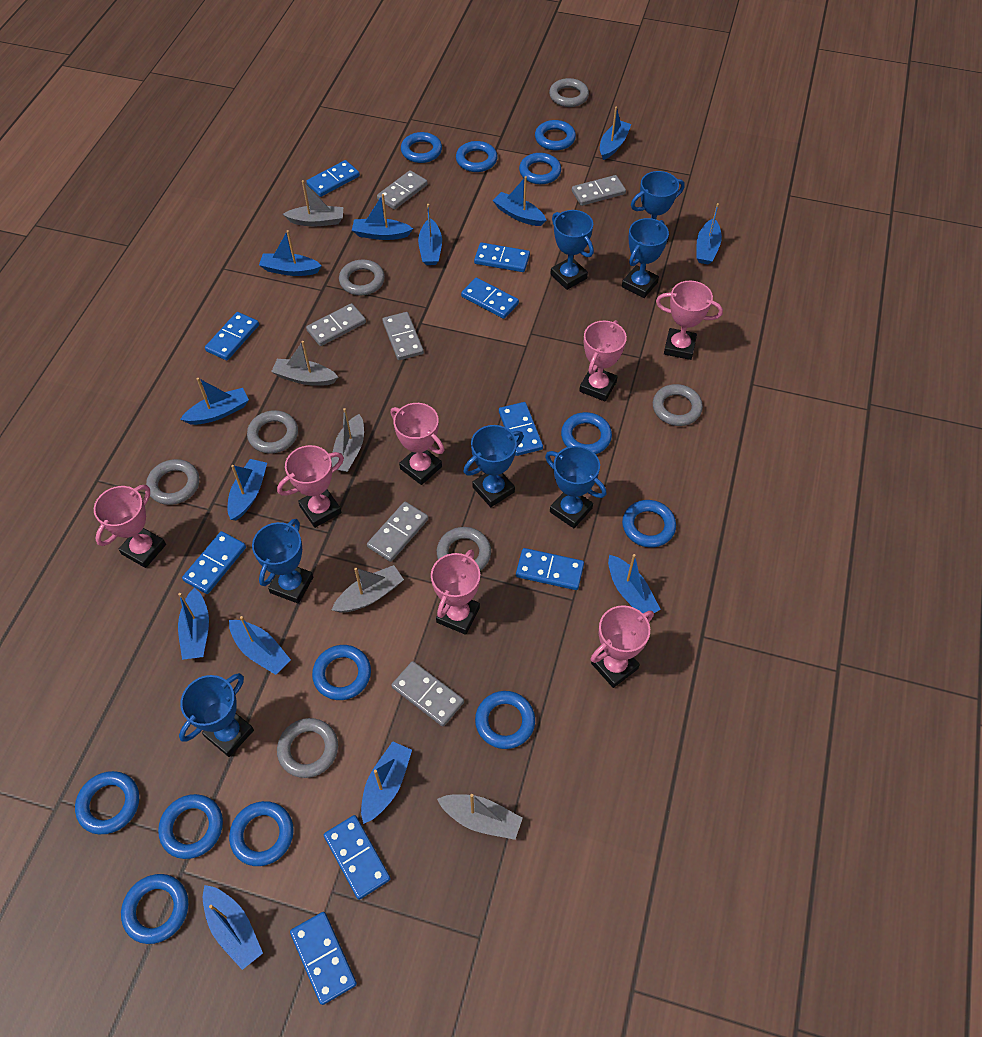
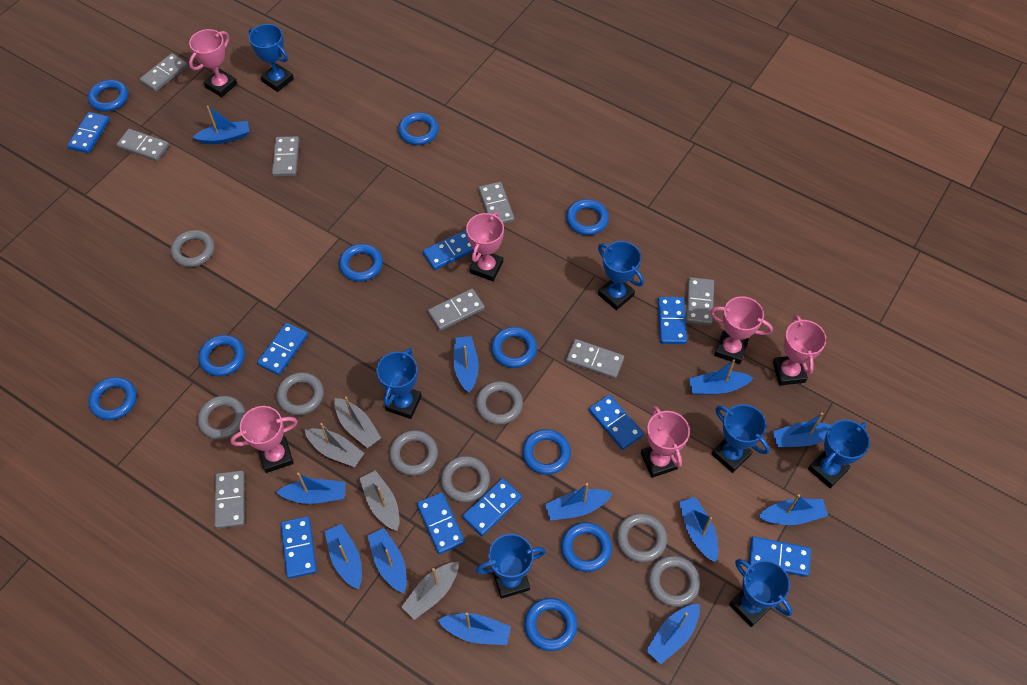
blue boat: 13 -> 12
blue ring: 12 -> 10
grey boat: 5 -> 4
grey domino: 6 -> 8
grey ring: 7 -> 8
pink trophy: 7 -> 6

